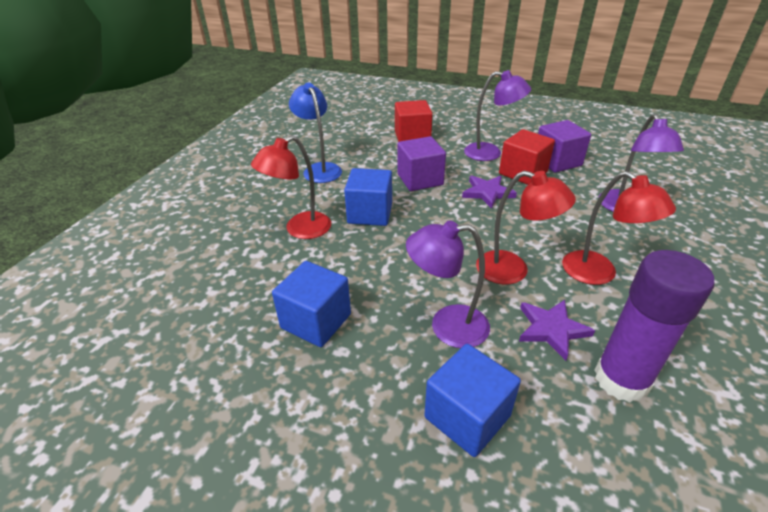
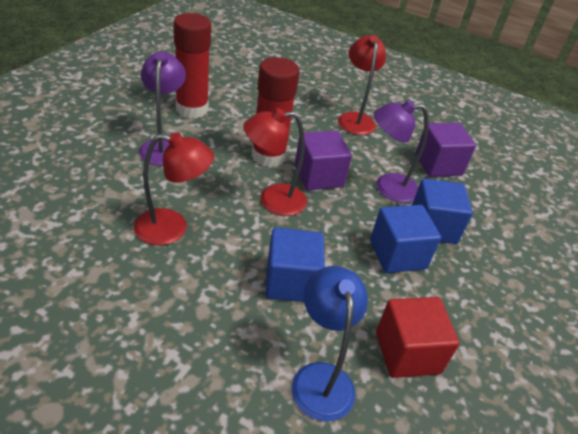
purple glue stick: 1 -> 0
purple lamp: 3 -> 2
purple star: 2 -> 0
red cube: 2 -> 1
red glue stick: 0 -> 2

